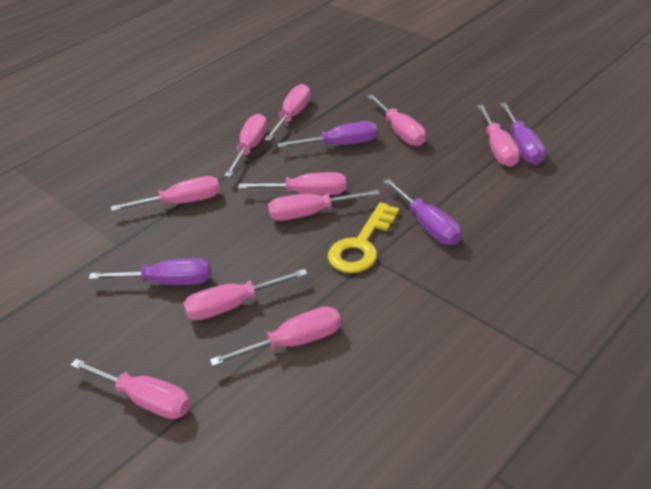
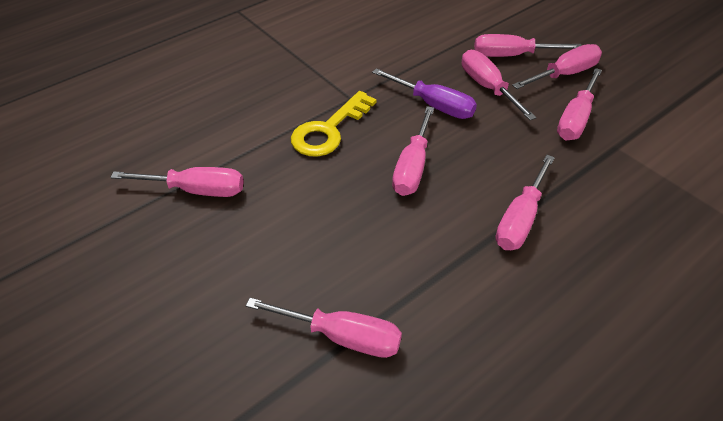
pink screwdriver: 10 -> 8
purple screwdriver: 4 -> 1

